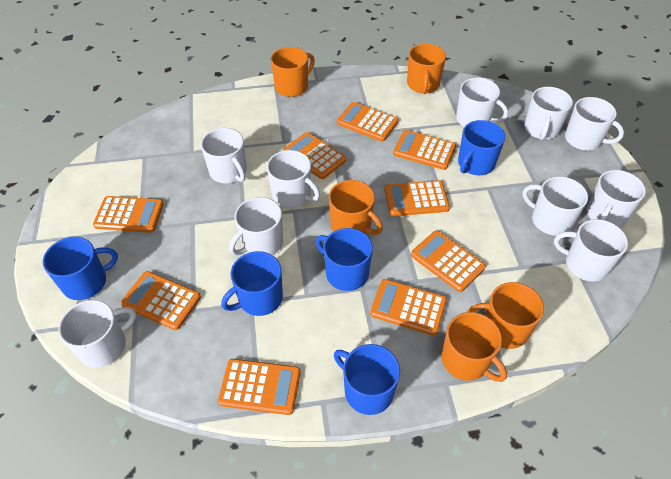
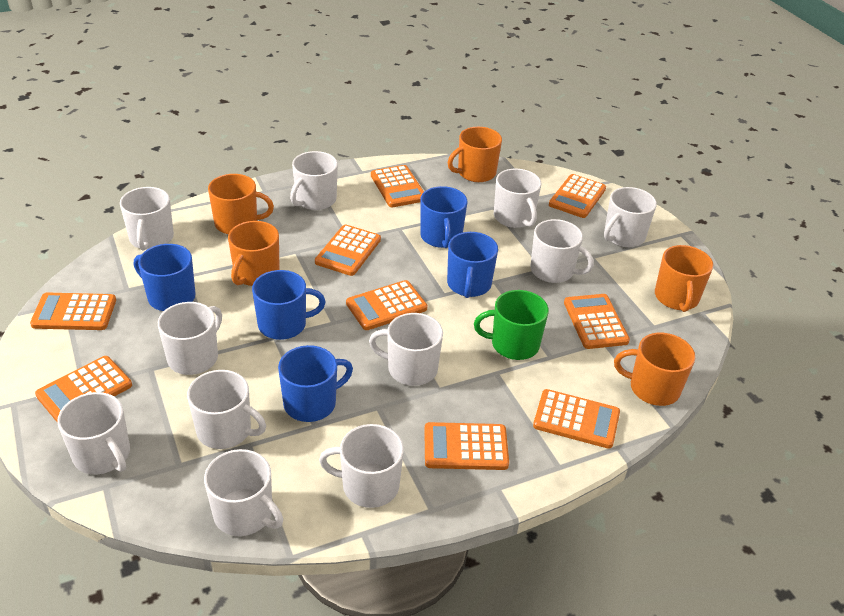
green mug: 0 -> 1
white mug: 10 -> 11

